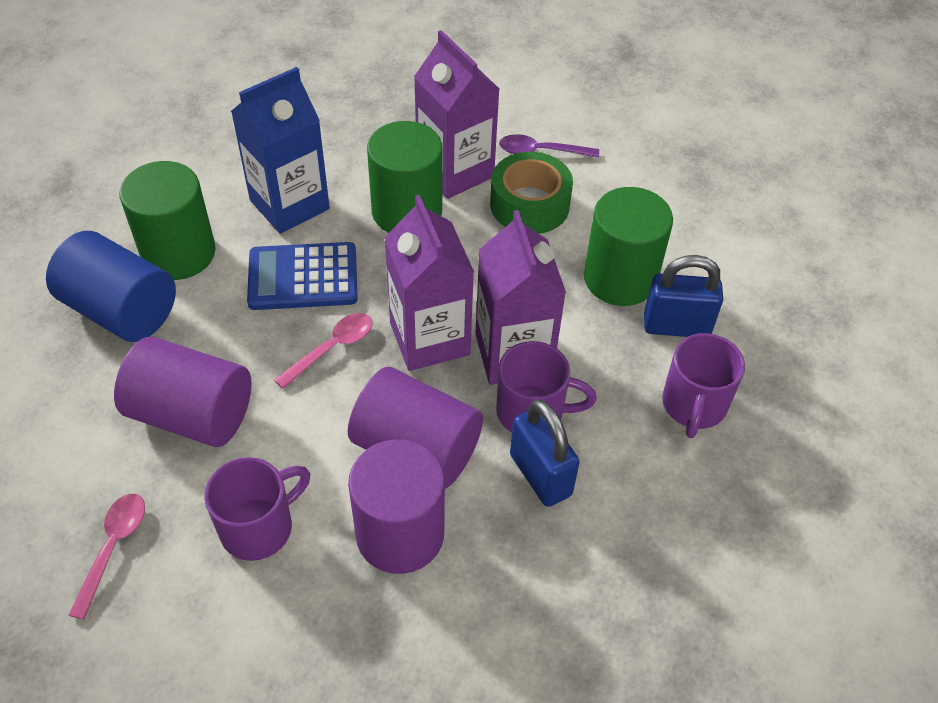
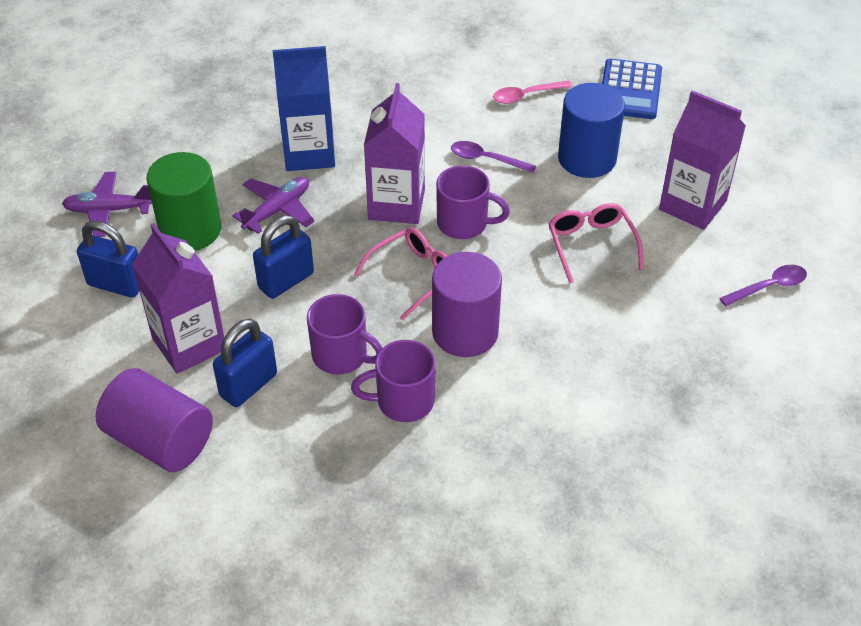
blue padlock: 2 -> 3
green cylinder: 3 -> 1
green tape: 1 -> 0
pink glasses: 0 -> 2
pink spoon: 2 -> 1
purple cylinder: 3 -> 2
purple plane: 0 -> 2
purple spoon: 1 -> 2

